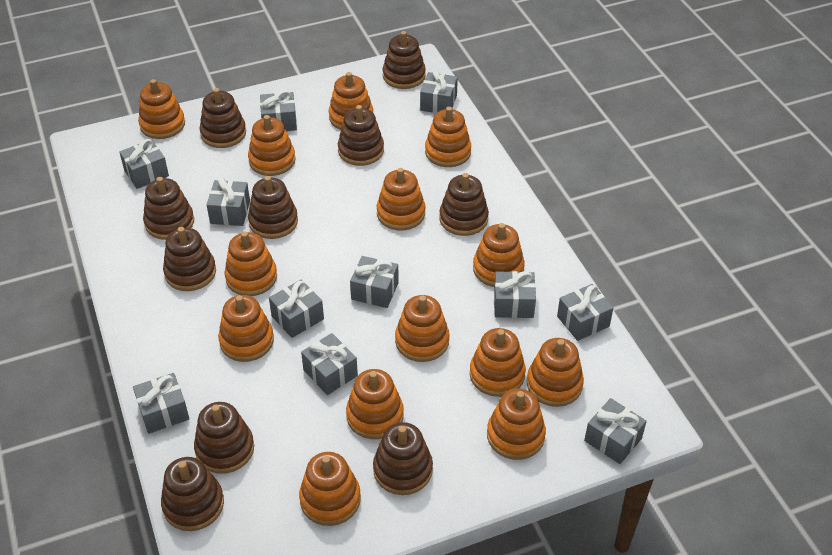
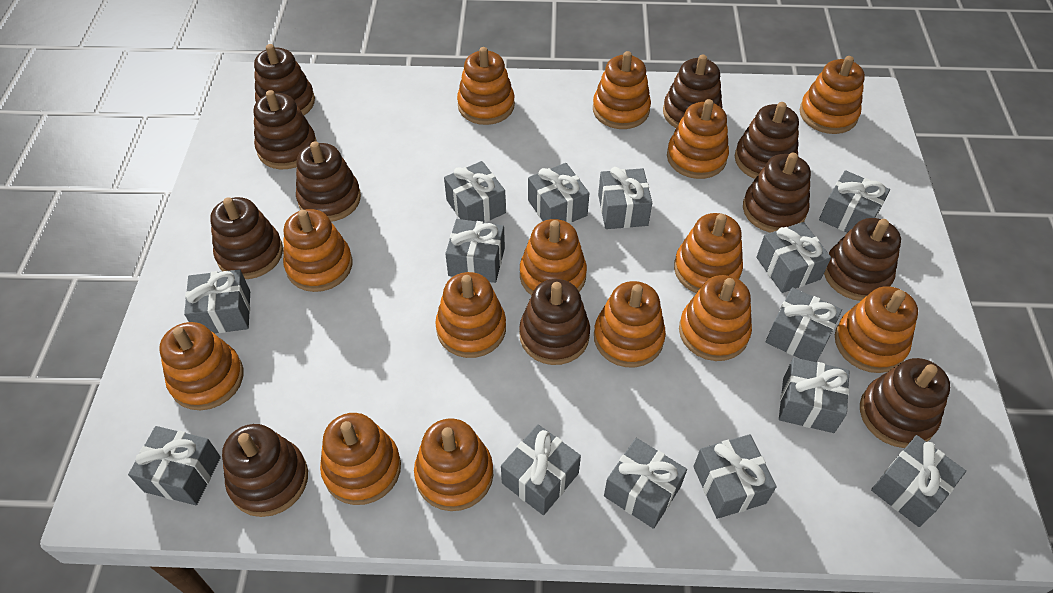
brown stacking toy: 10 -> 11
grey gift: 11 -> 14

